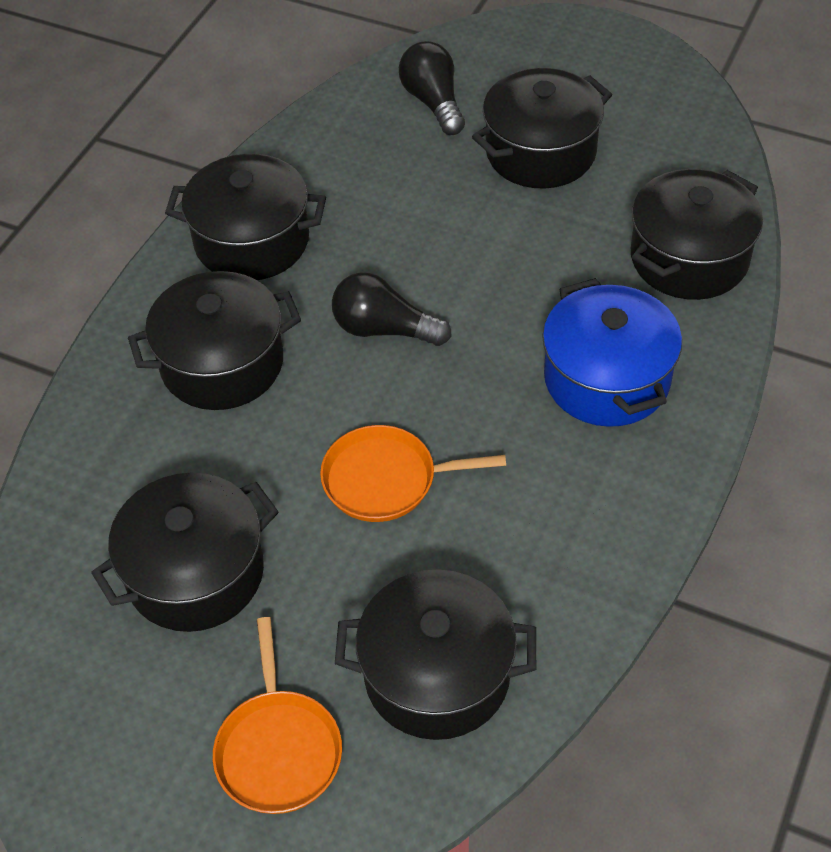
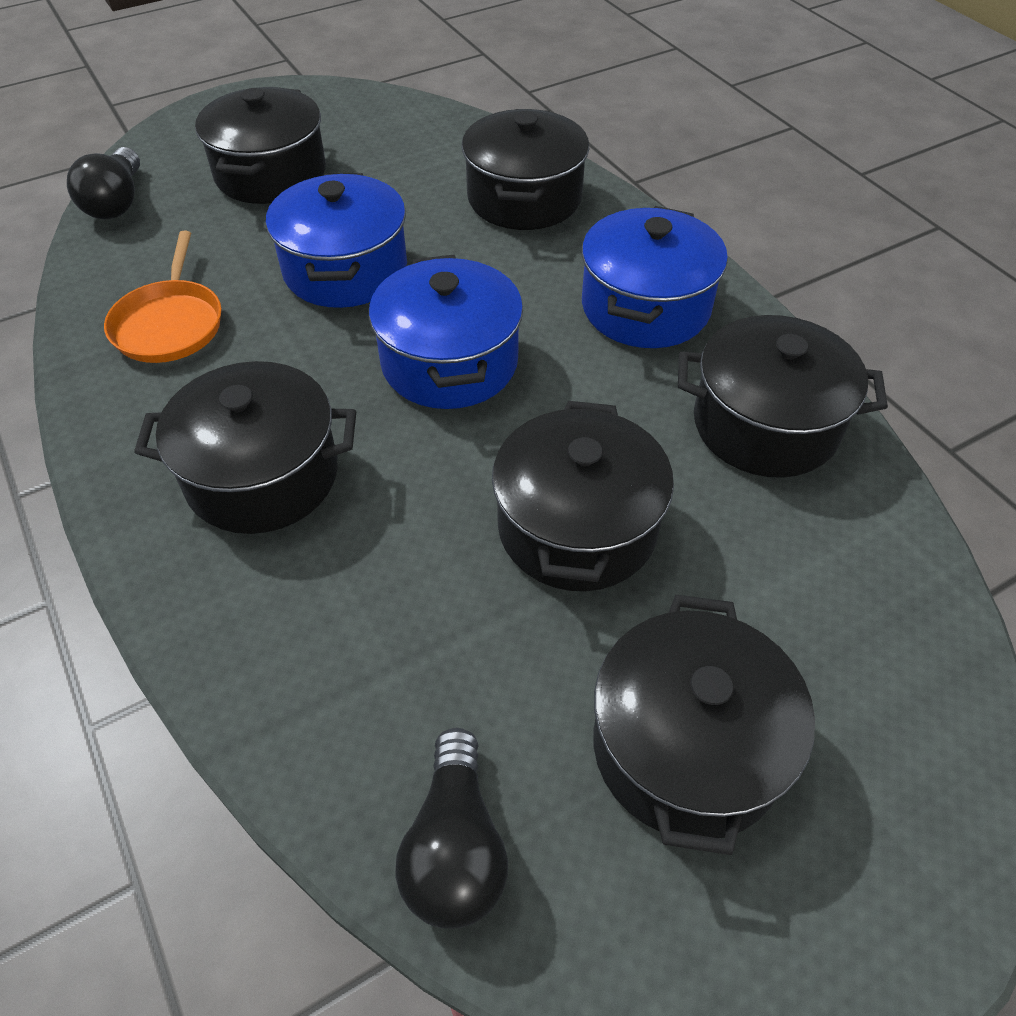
blue pot: 1 -> 3
orange pan: 2 -> 1

